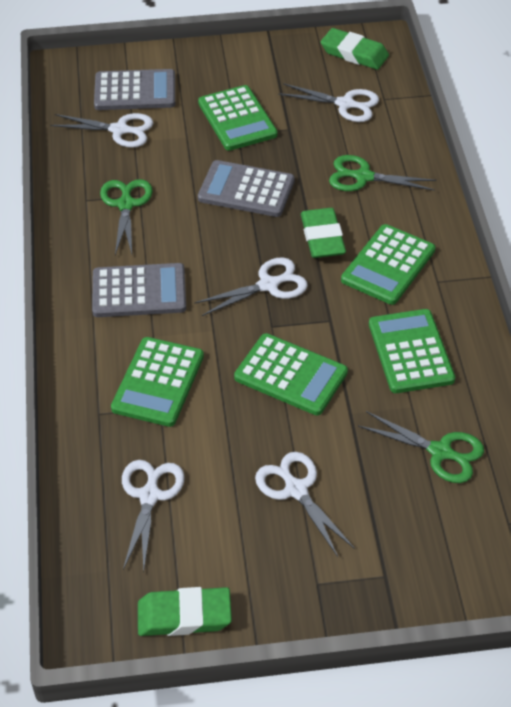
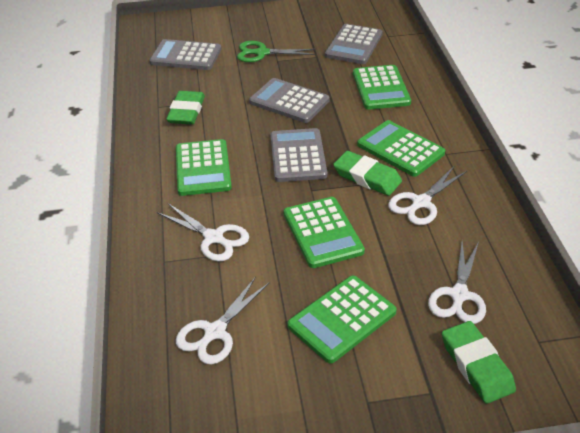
green scissors: 3 -> 1
grey calculator: 3 -> 4
white scissors: 5 -> 4

